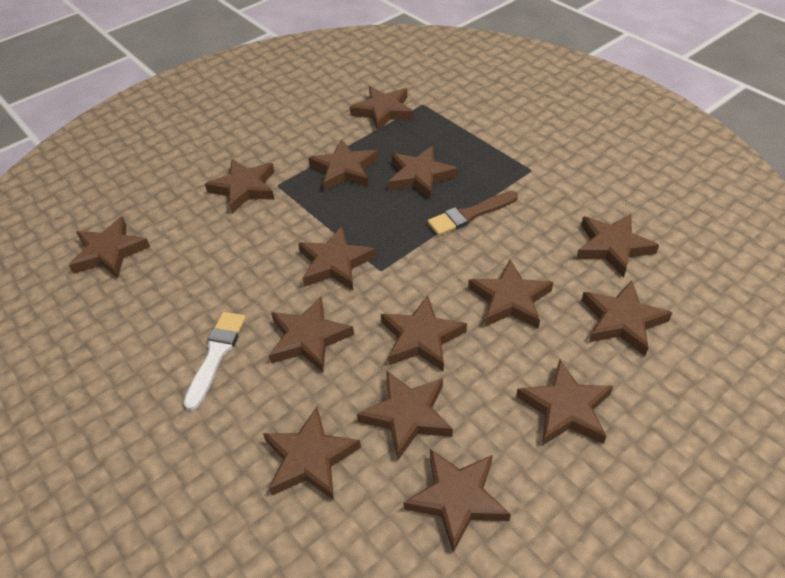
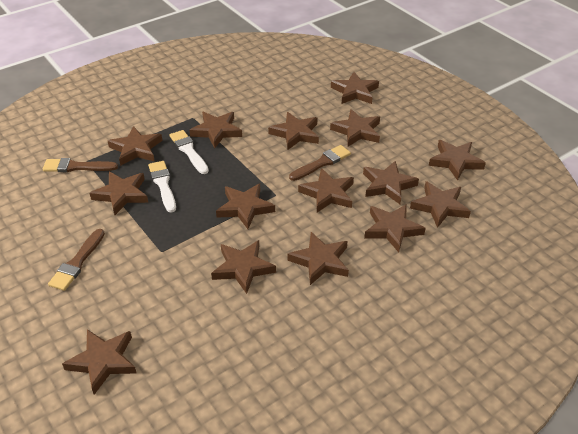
brown brush: 1 -> 3
white brush: 1 -> 2

